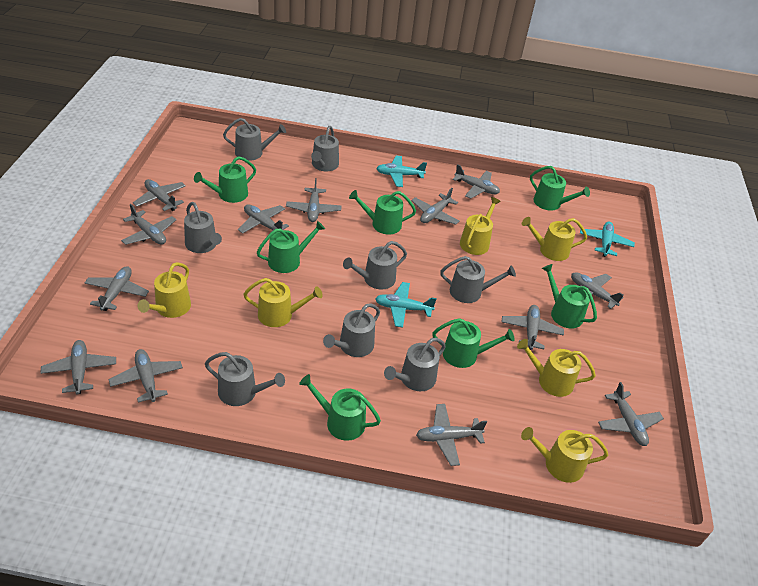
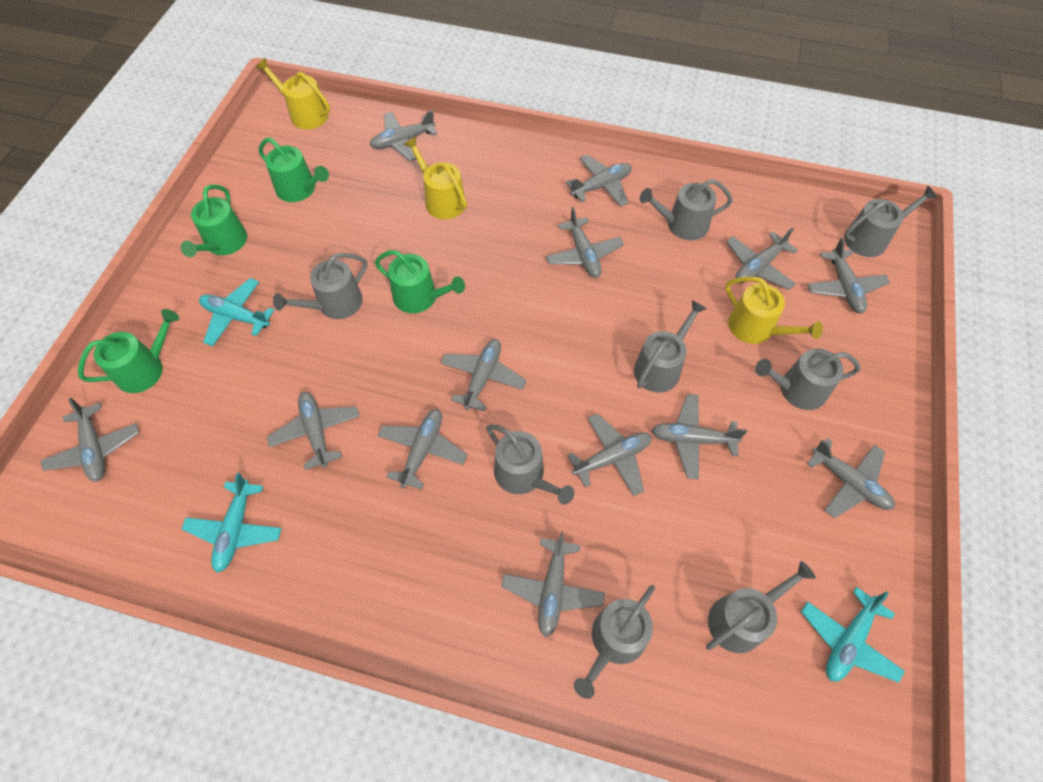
green watering can: 7 -> 4
yellow watering can: 6 -> 3

